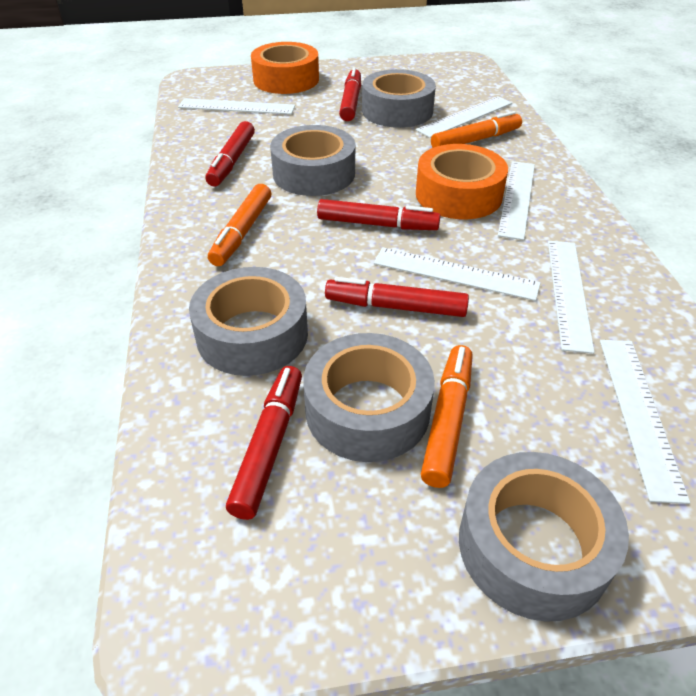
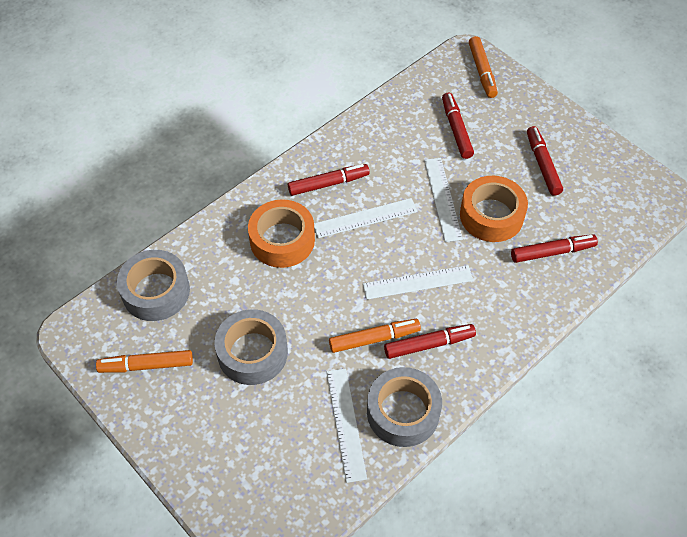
grey tape: 5 -> 3
white ruler: 6 -> 4

